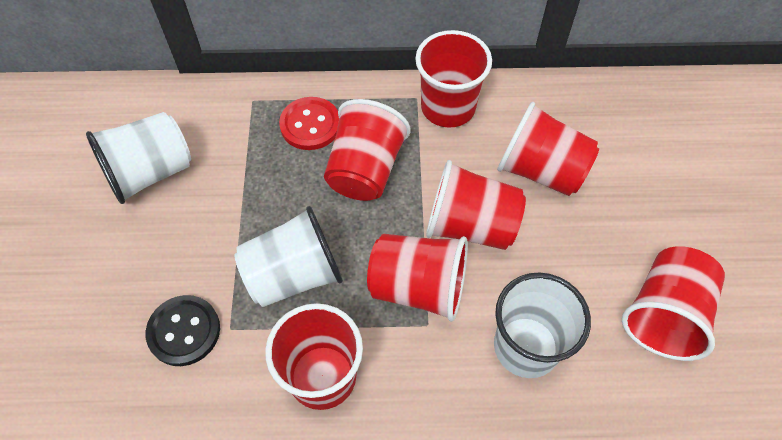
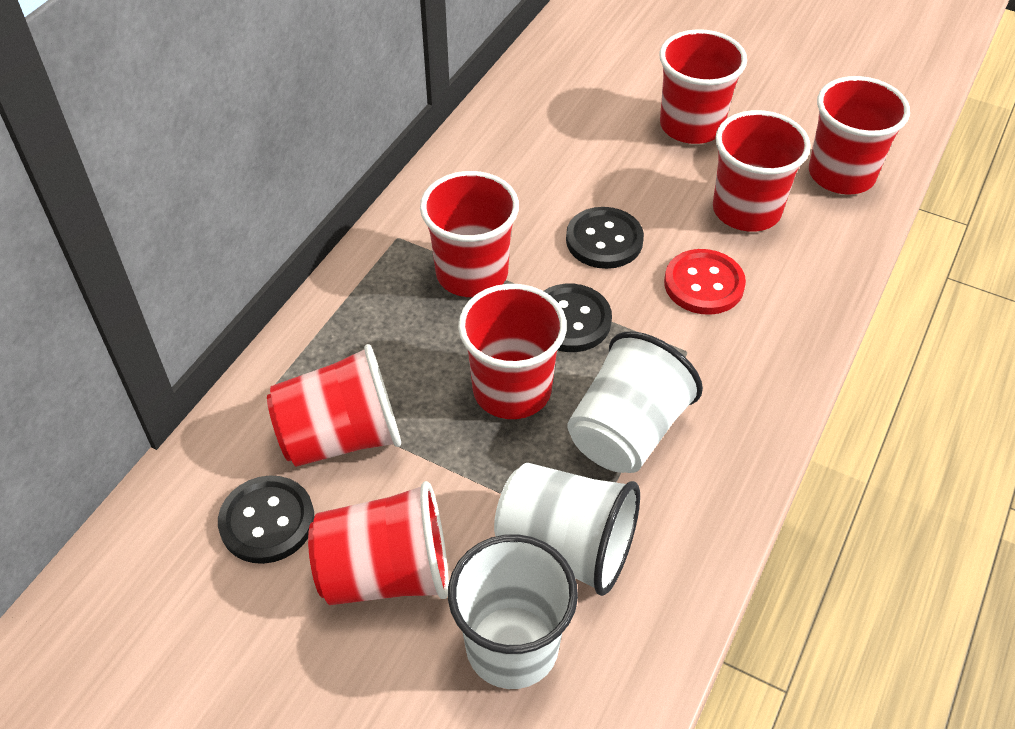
black button: 1 -> 3

